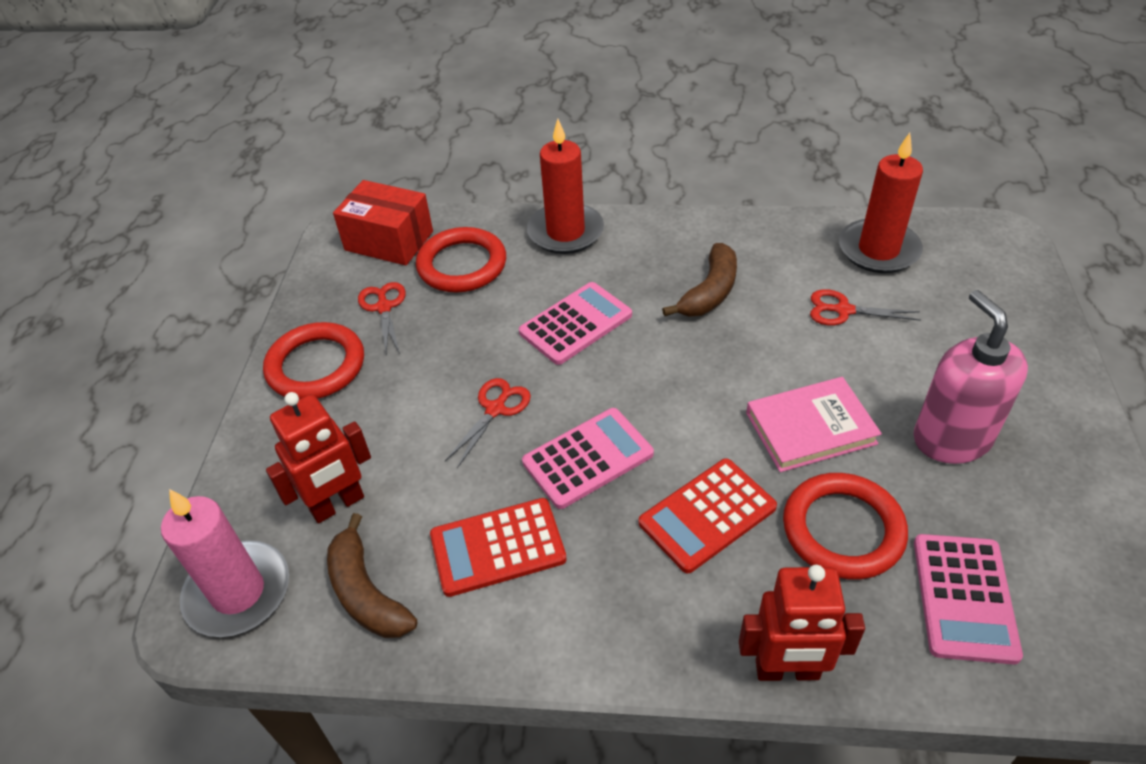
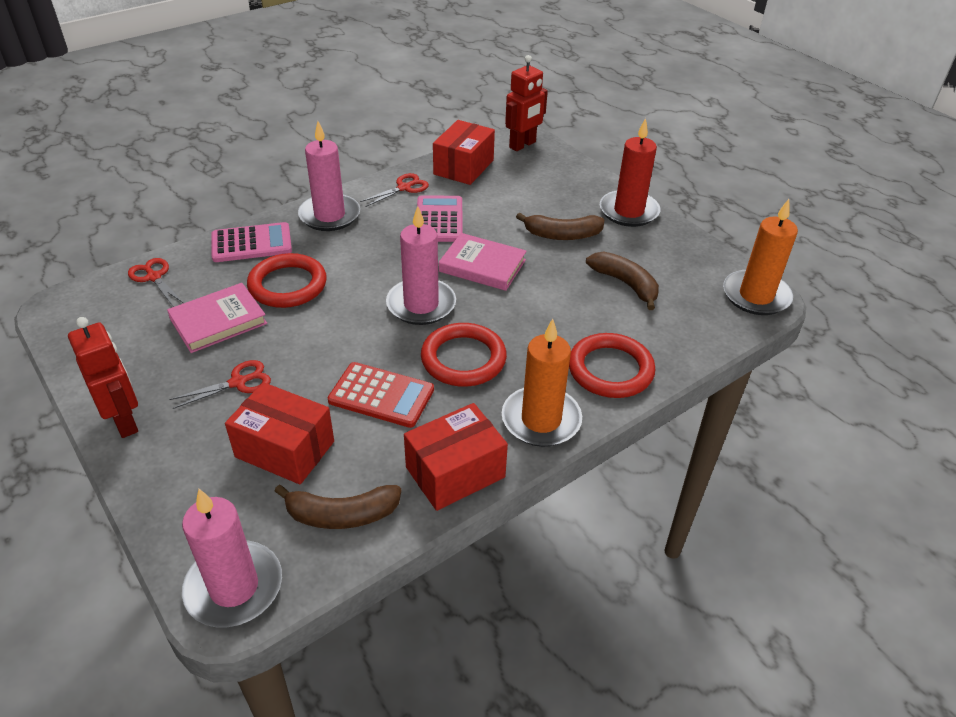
brown banana: 2 -> 3
orange candle: 0 -> 2
pink book: 1 -> 2
pink calculator: 3 -> 2
pink candle: 1 -> 3
pink soap dispenser: 1 -> 0
red box: 1 -> 3
red calculator: 2 -> 1
red candle: 2 -> 1

